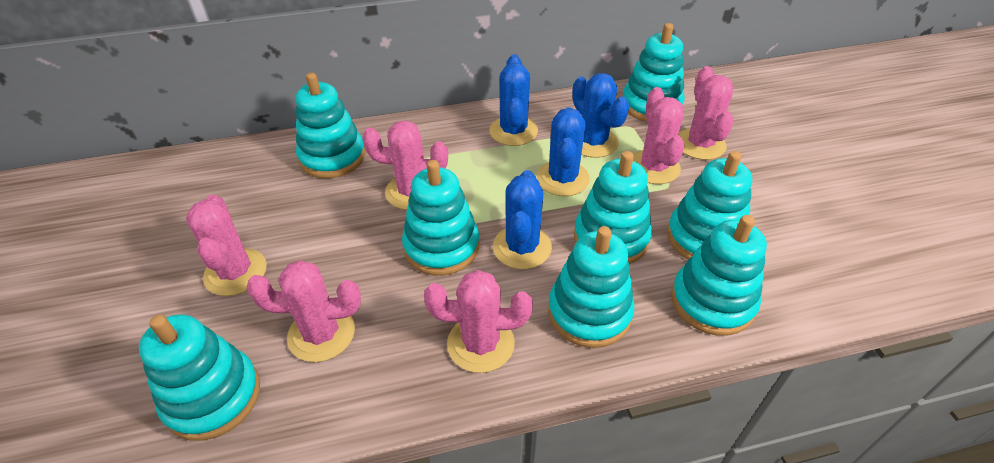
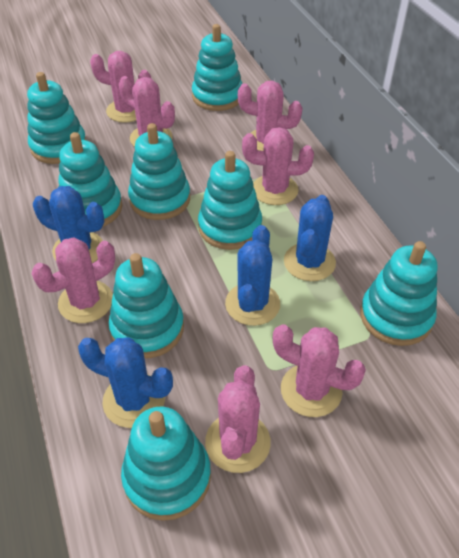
pink cactus: 6 -> 7

